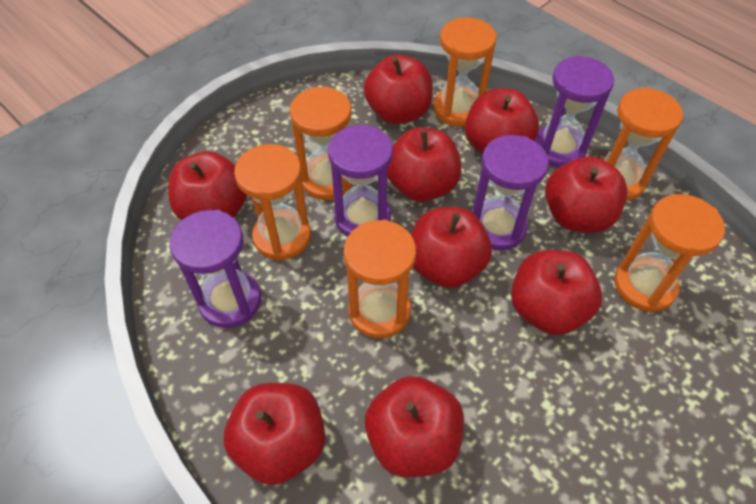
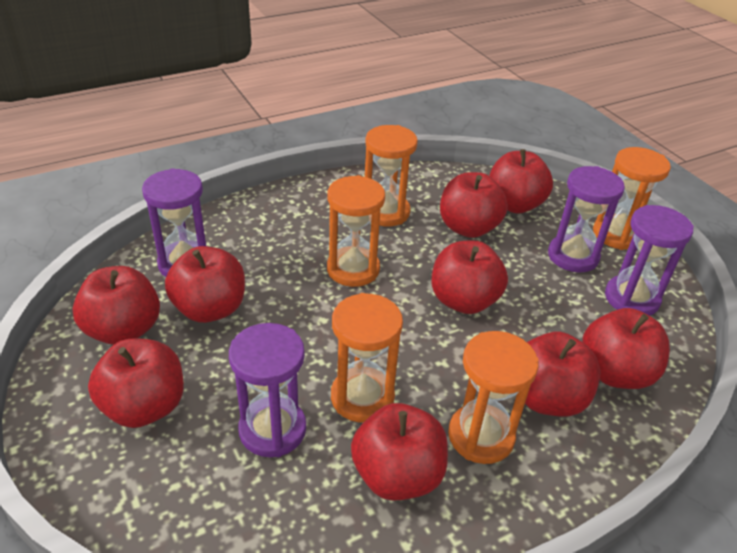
orange hourglass: 6 -> 5

